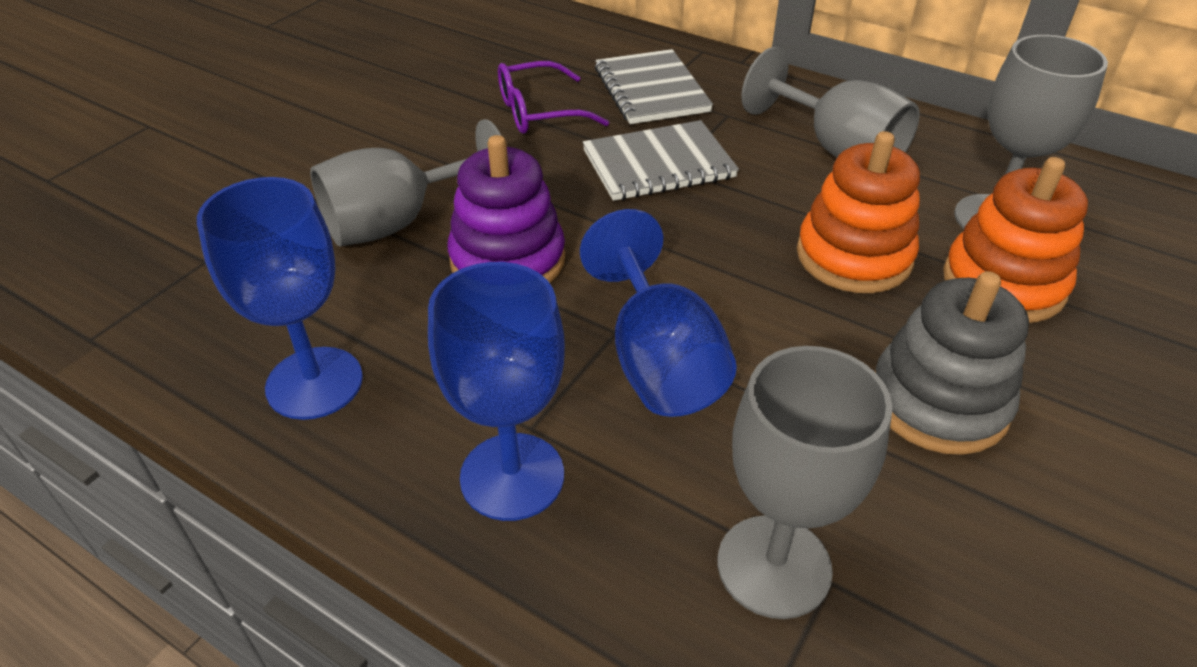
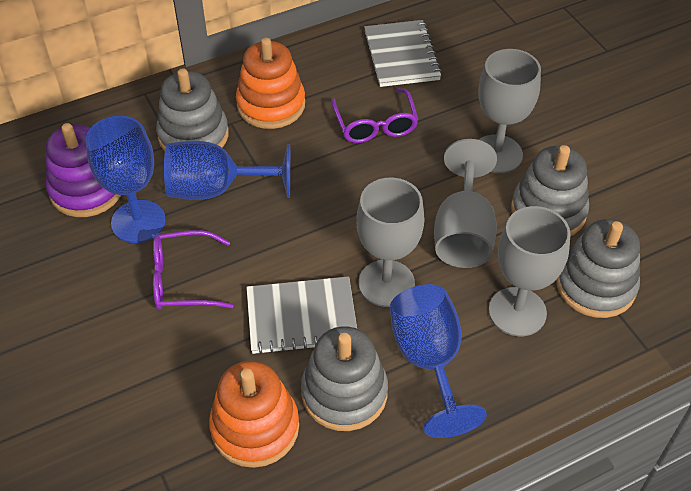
grey stacking toy: 1 -> 4
purple glasses: 1 -> 2

